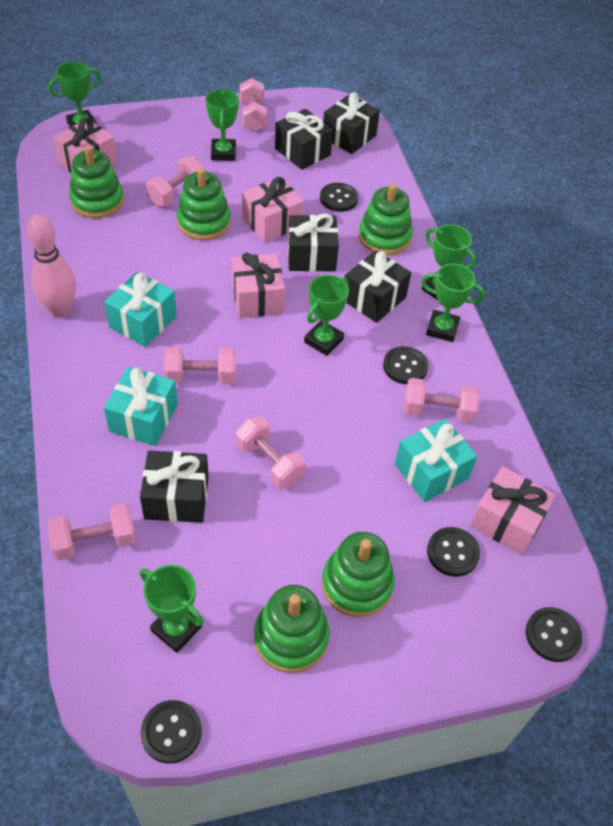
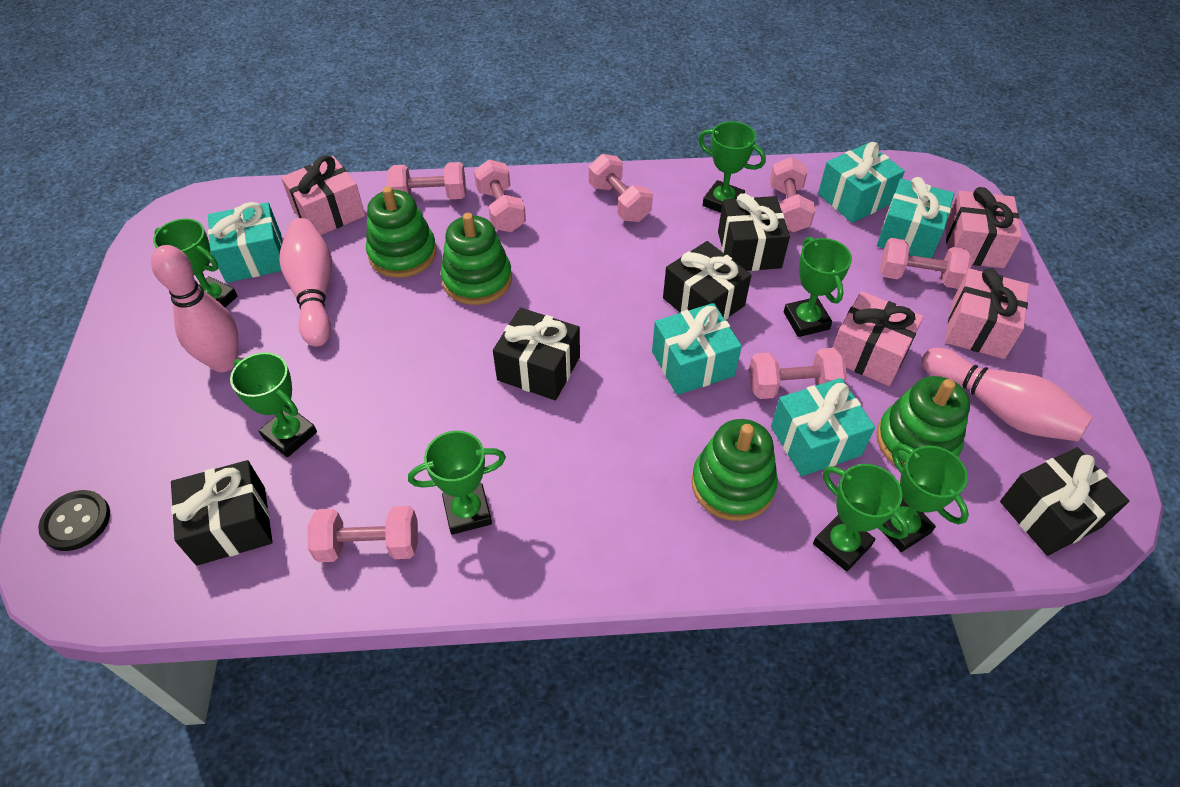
black button: 5 -> 1
green stacking toy: 5 -> 4
green trophy: 6 -> 7
pink bowling pin: 1 -> 3
pink dumbbell: 6 -> 7
turquoise gift: 3 -> 5

